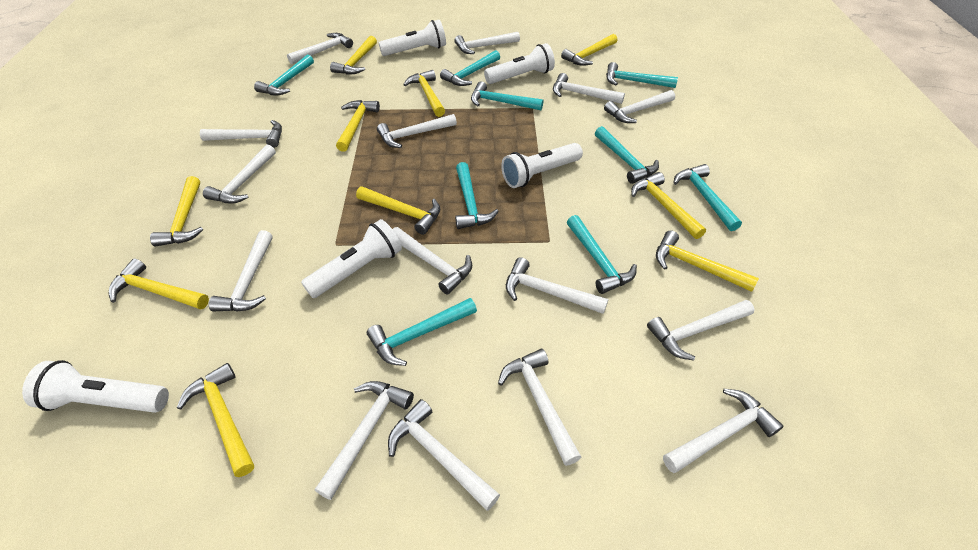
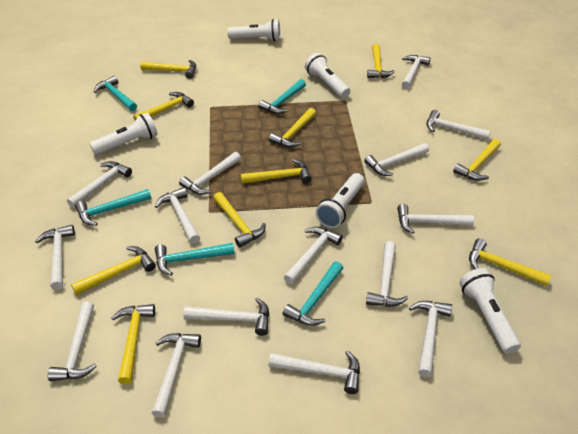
turquoise hammer: 9 -> 5

